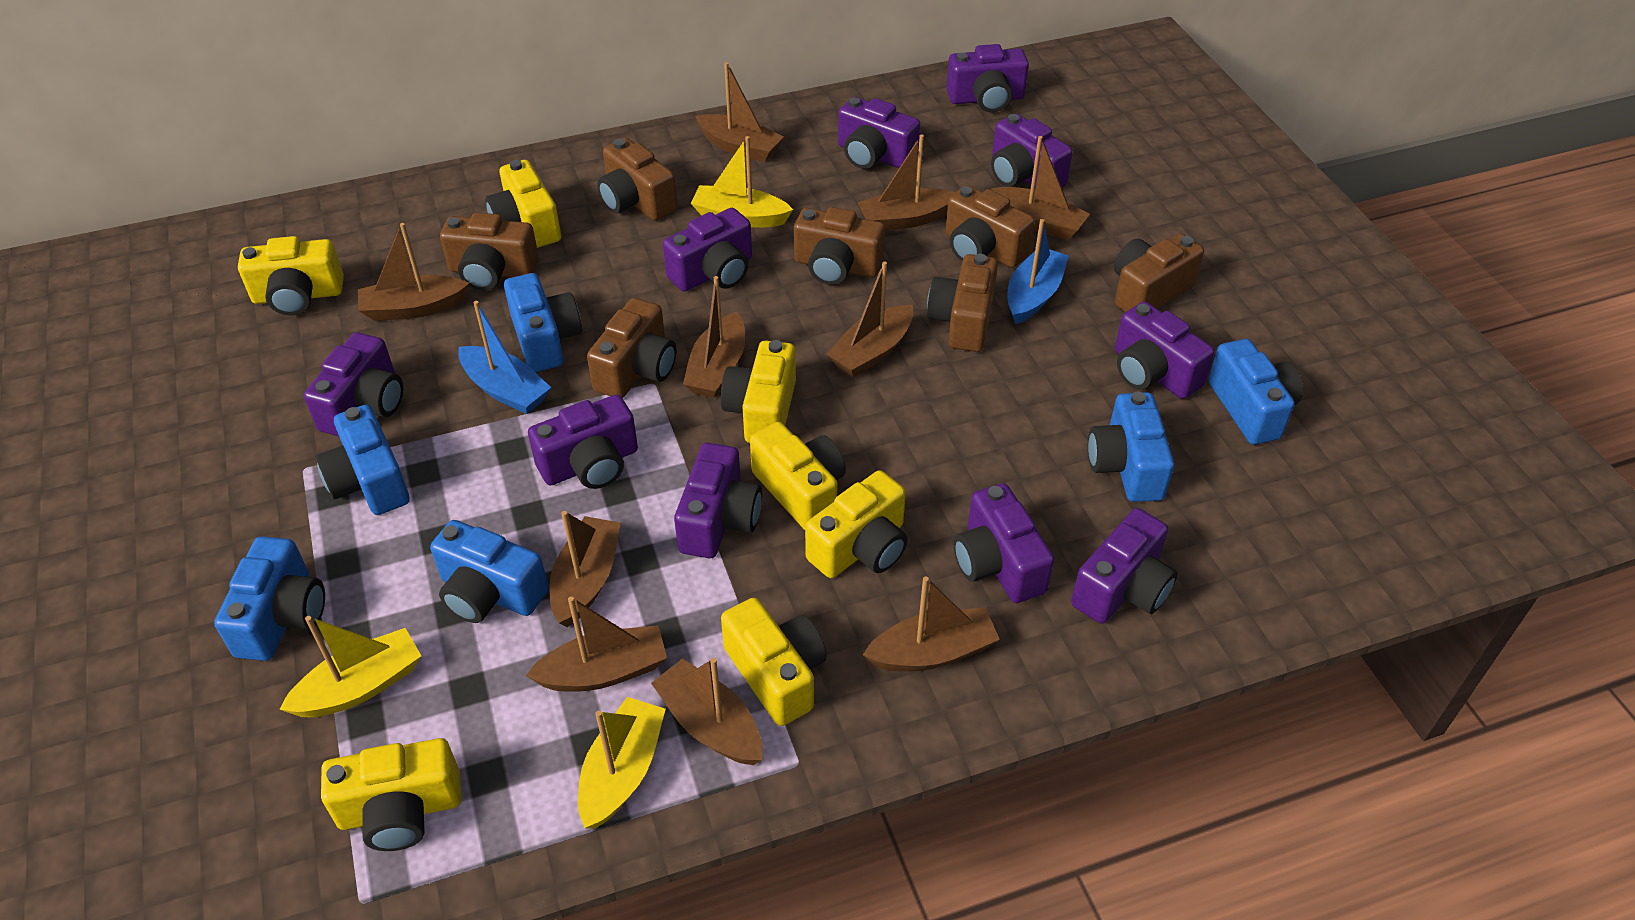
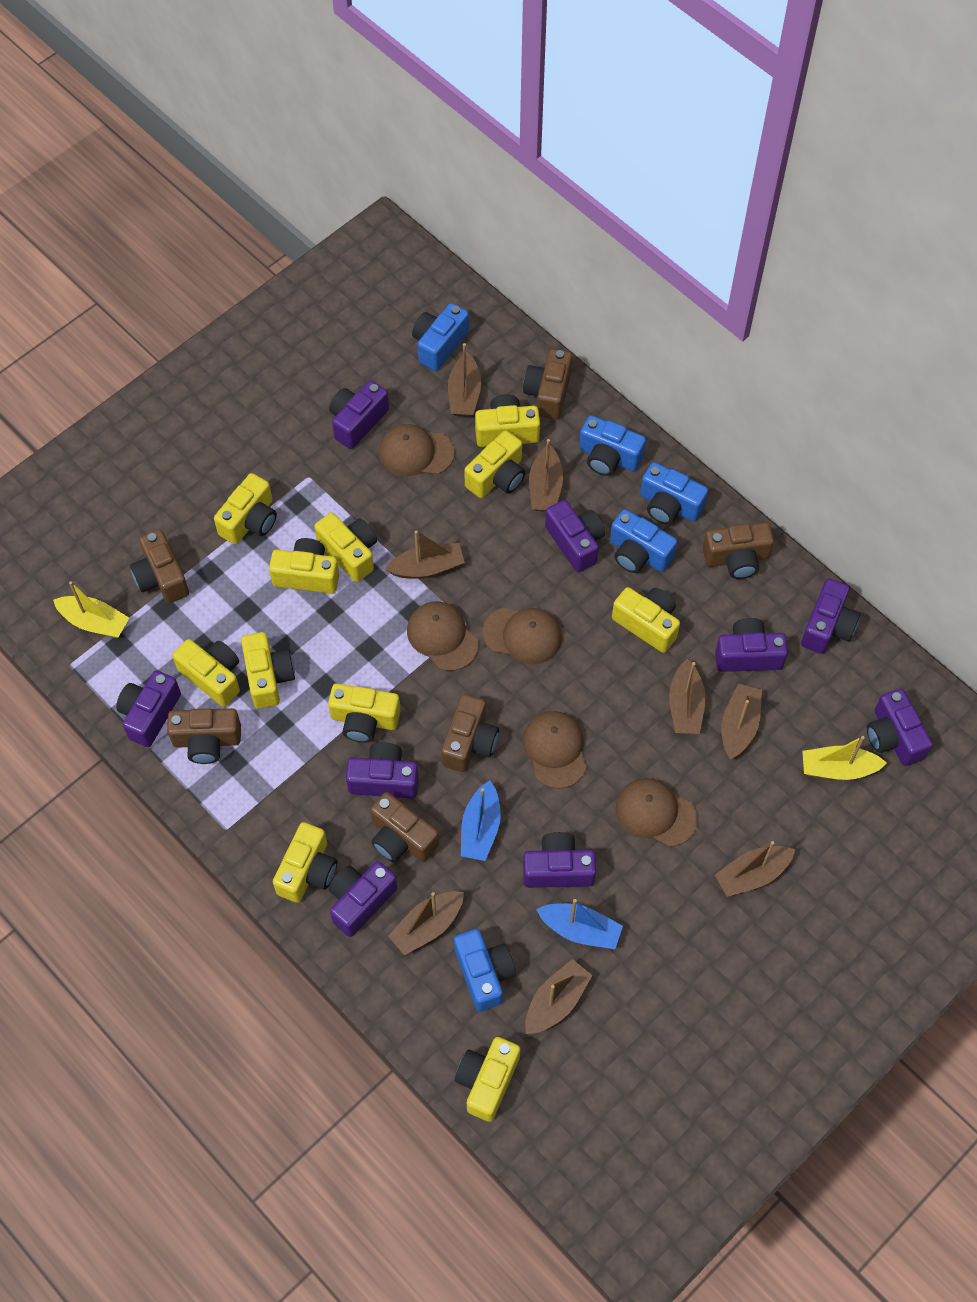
blue camera: 6 -> 5
brown boat: 10 -> 8
brown camera: 7 -> 6
brown cap: 0 -> 5
purple camera: 10 -> 9
yellow boat: 3 -> 2
yellow camera: 7 -> 11

